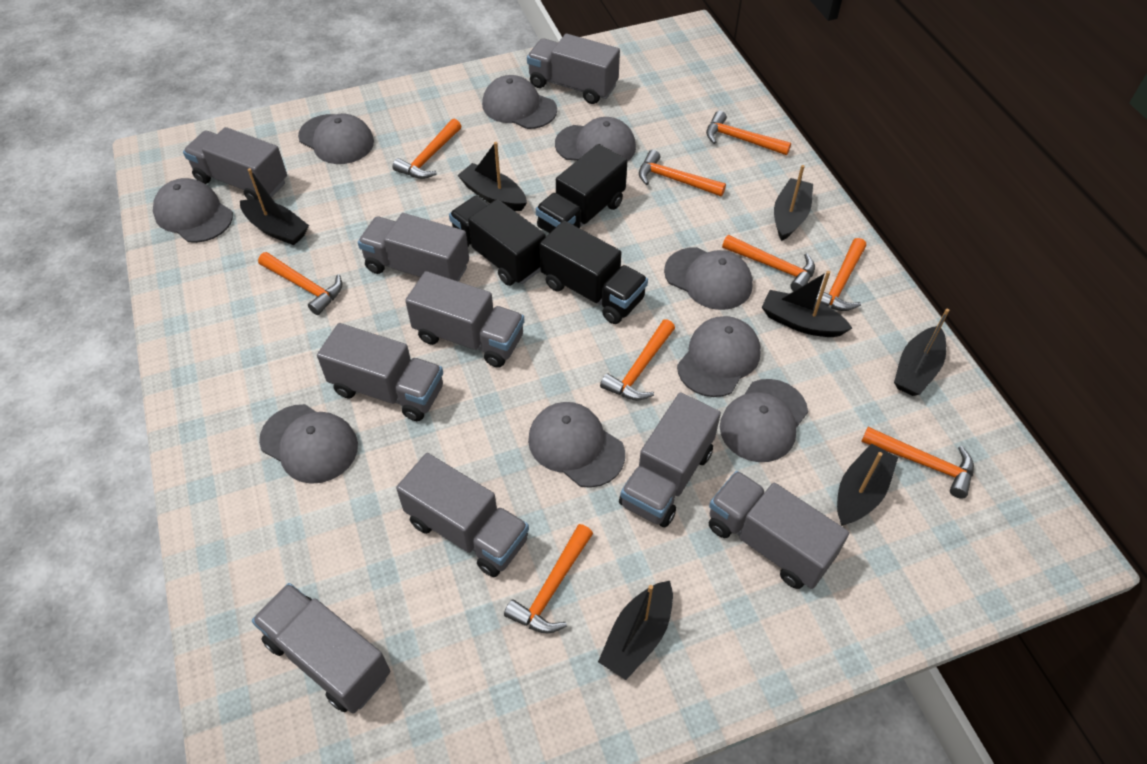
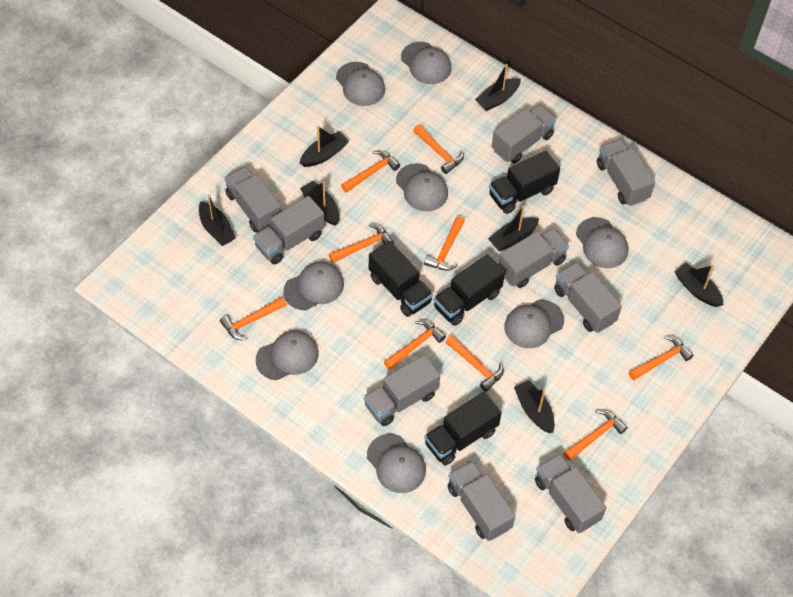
black truck: 3 -> 4
grey cap: 9 -> 8

